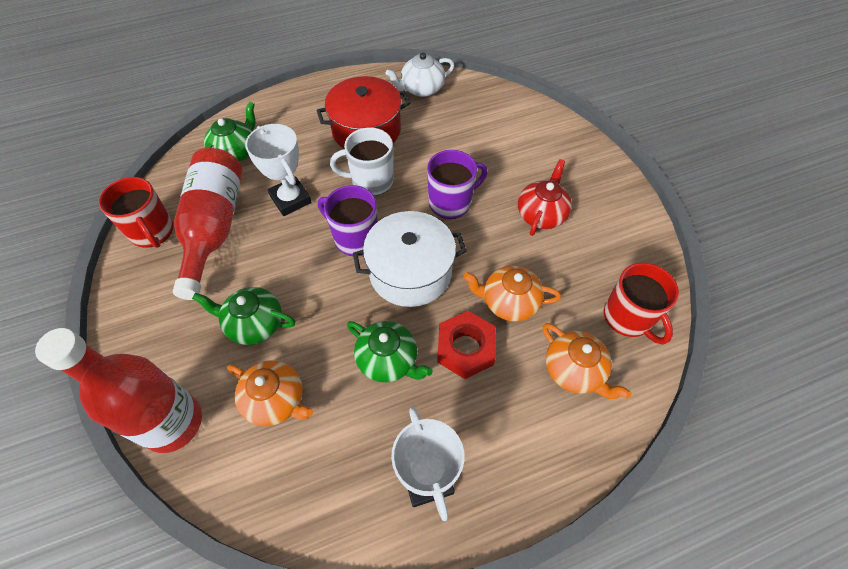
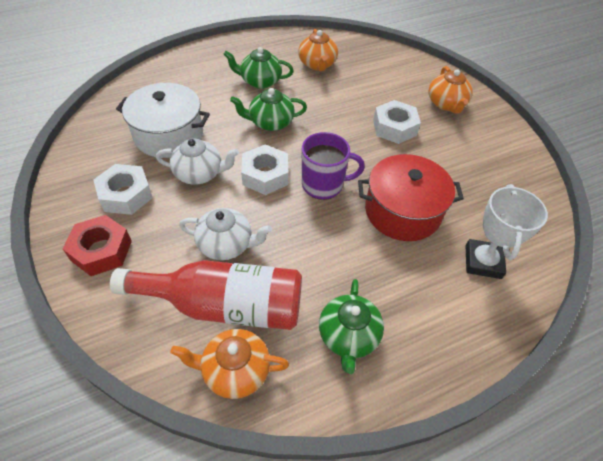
purple mug: 2 -> 1
red bottle: 2 -> 1
red mug: 2 -> 0
red teapot: 1 -> 0
white mug: 1 -> 0
white nut: 0 -> 3
white teapot: 1 -> 2
white trophy: 2 -> 1

